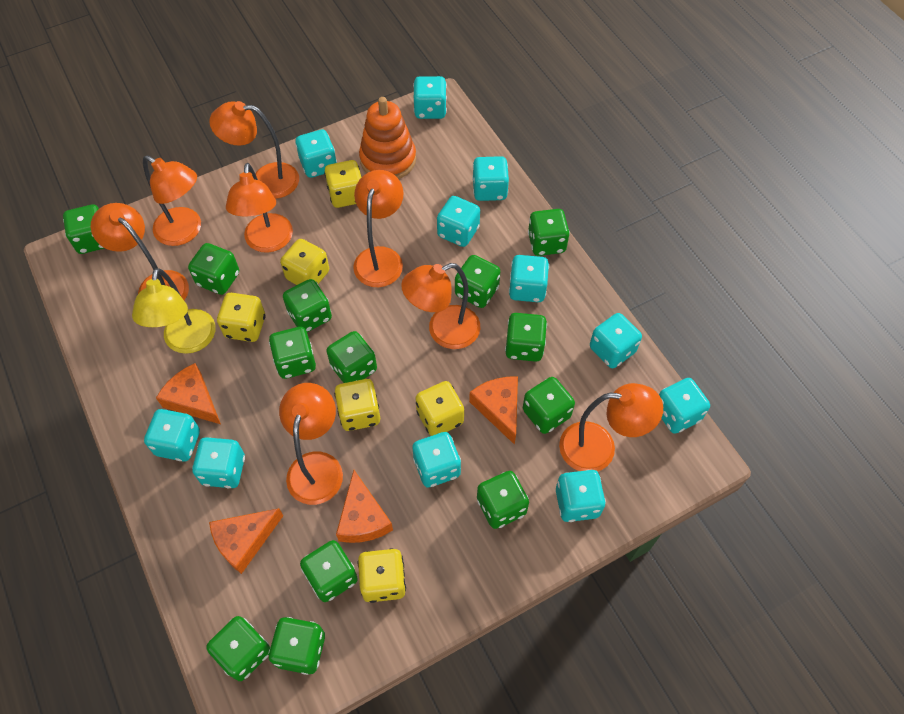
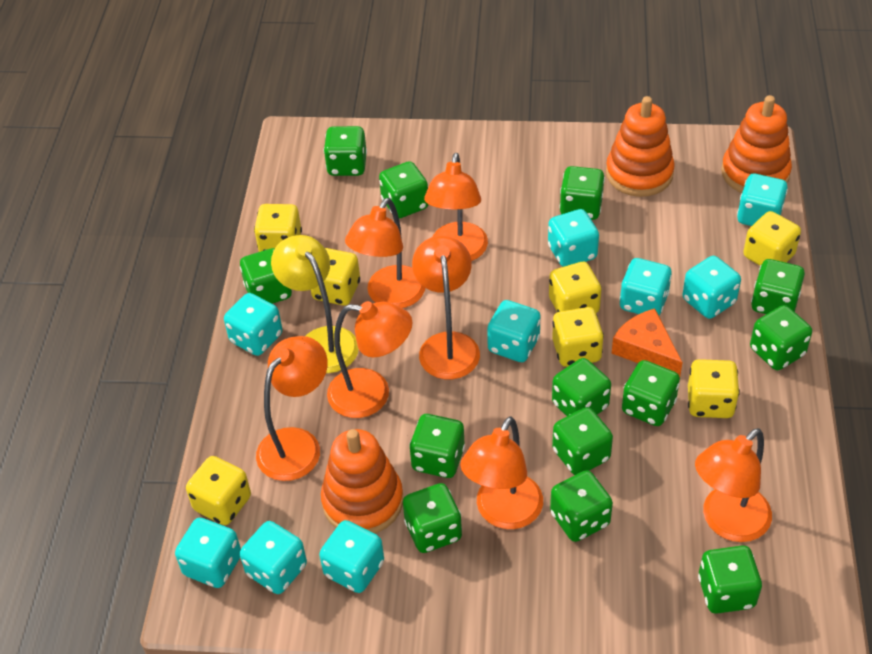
orange cheese: 4 -> 1
orange lamp: 8 -> 7
orange stacking toy: 1 -> 3
turquoise dice: 11 -> 9
yellow dice: 6 -> 7

